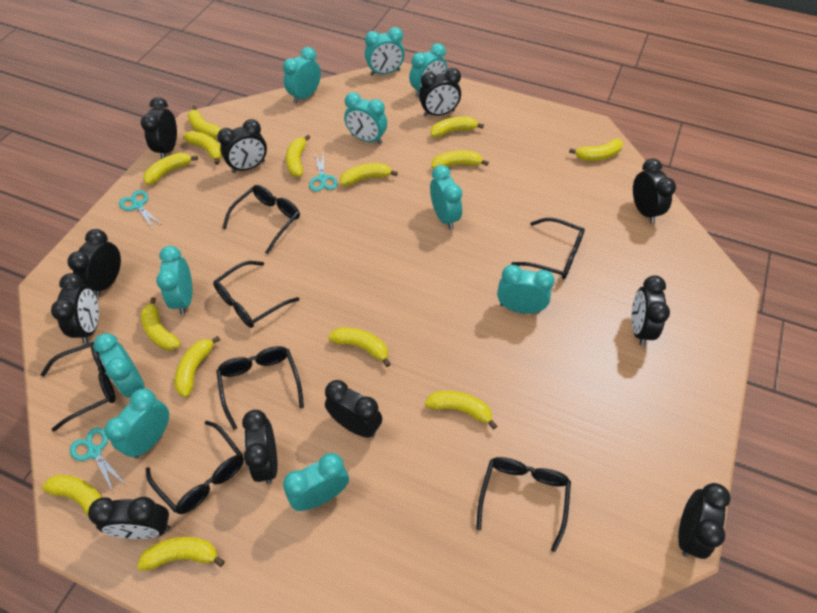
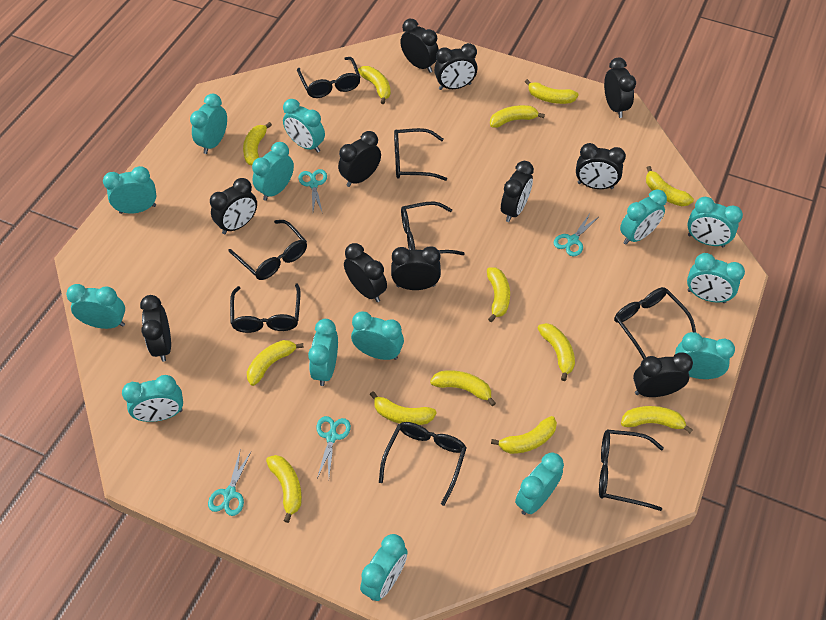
black glasses: 7 -> 8
turquoise clock: 10 -> 14
turquoise scissors: 3 -> 4
yellow banana: 14 -> 13

